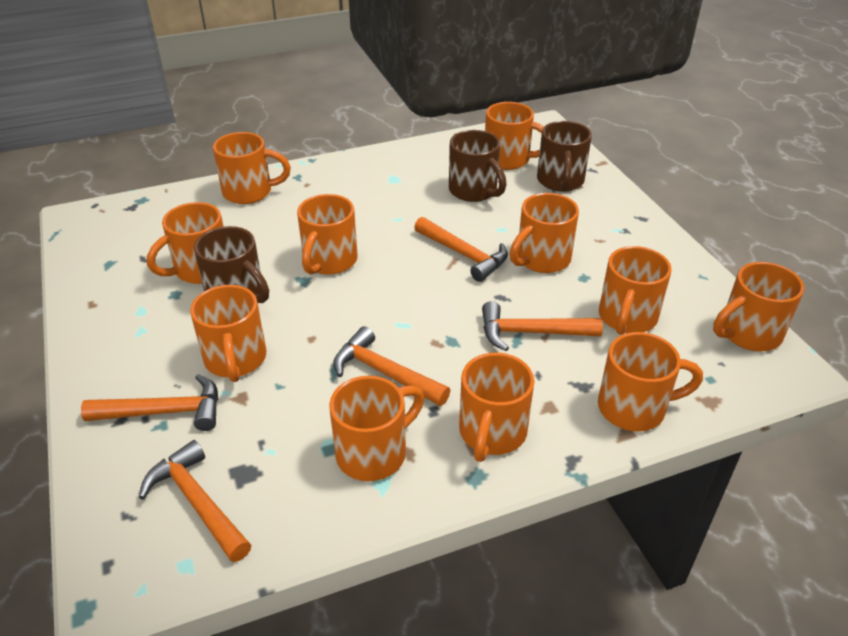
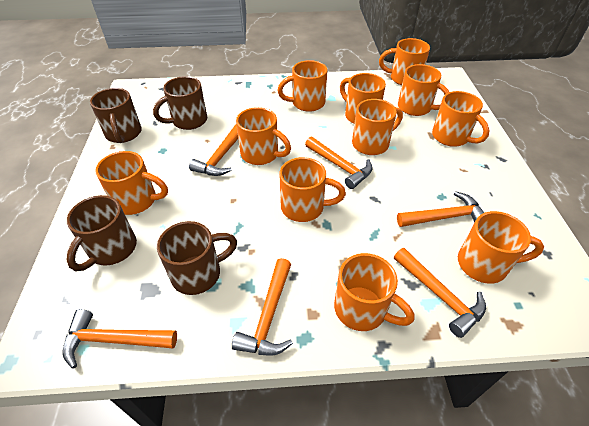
brown mug: 3 -> 4
orange hammer: 5 -> 6

